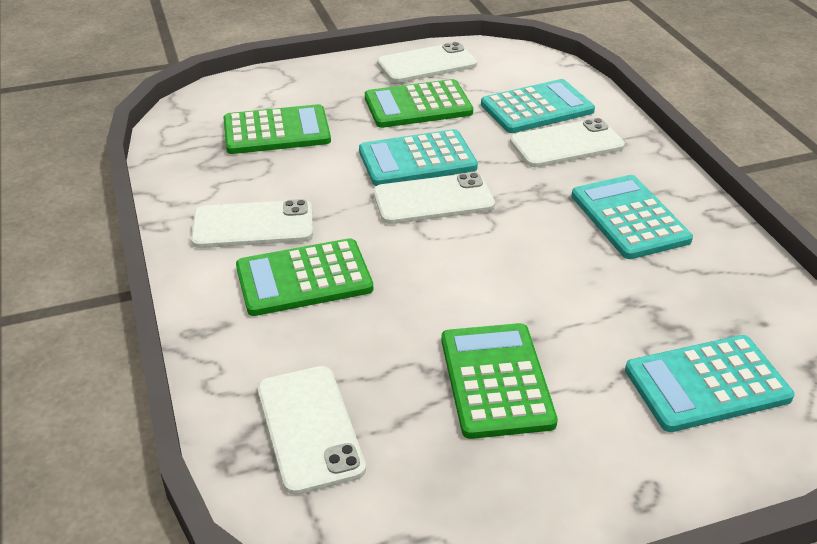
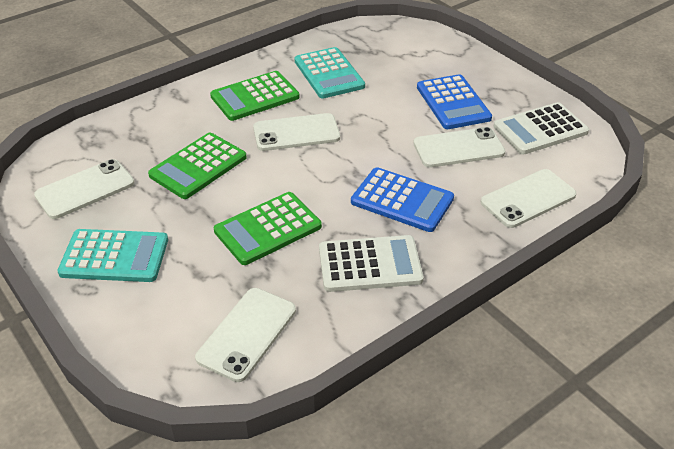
blue calculator: 0 -> 2
green calculator: 4 -> 3
turquoise calculator: 4 -> 2
white calculator: 0 -> 2

